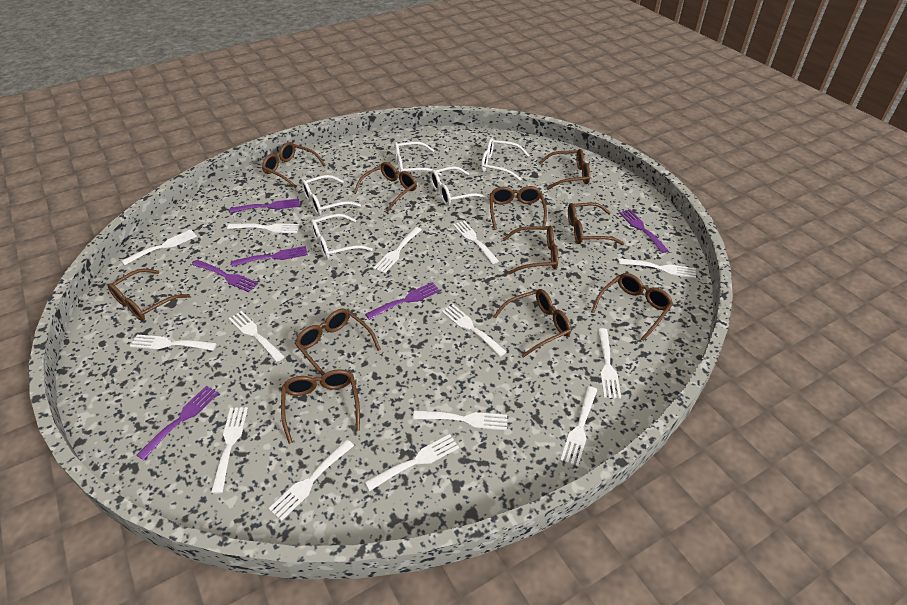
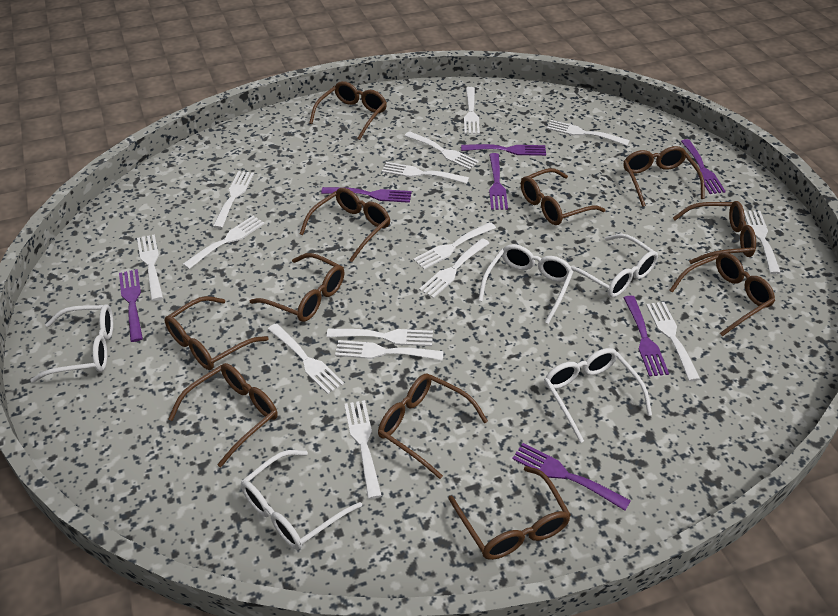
purple fork: 6 -> 7
white fork: 14 -> 15

